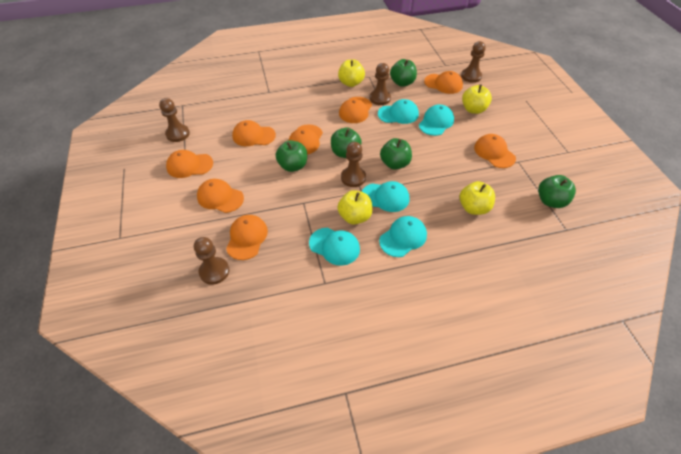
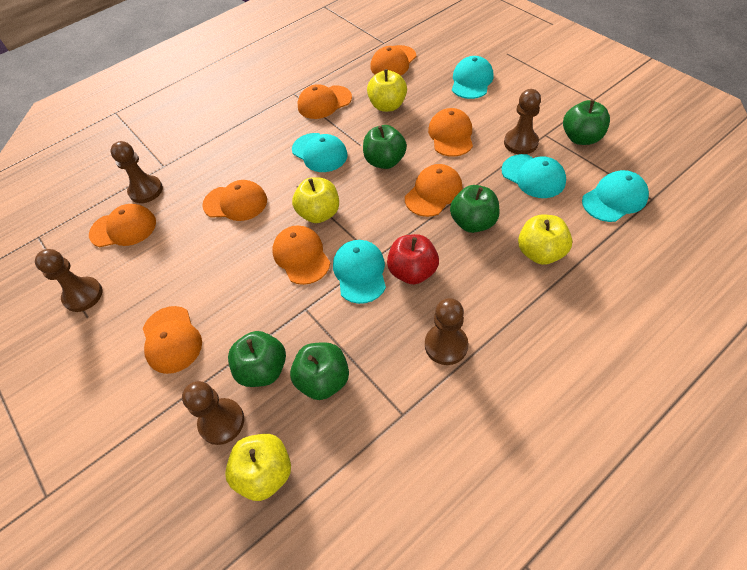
red apple: 0 -> 1

